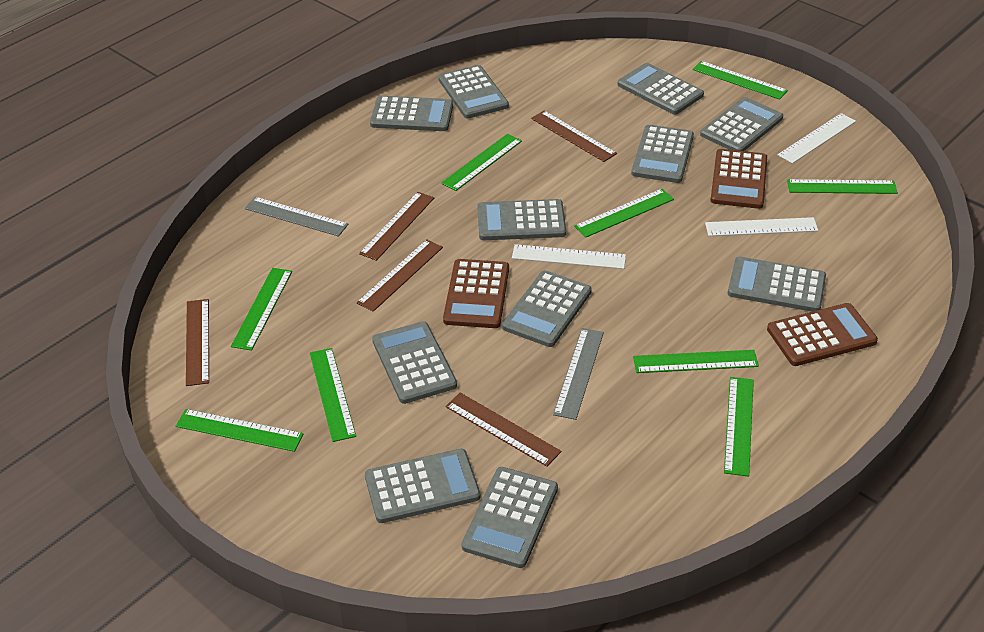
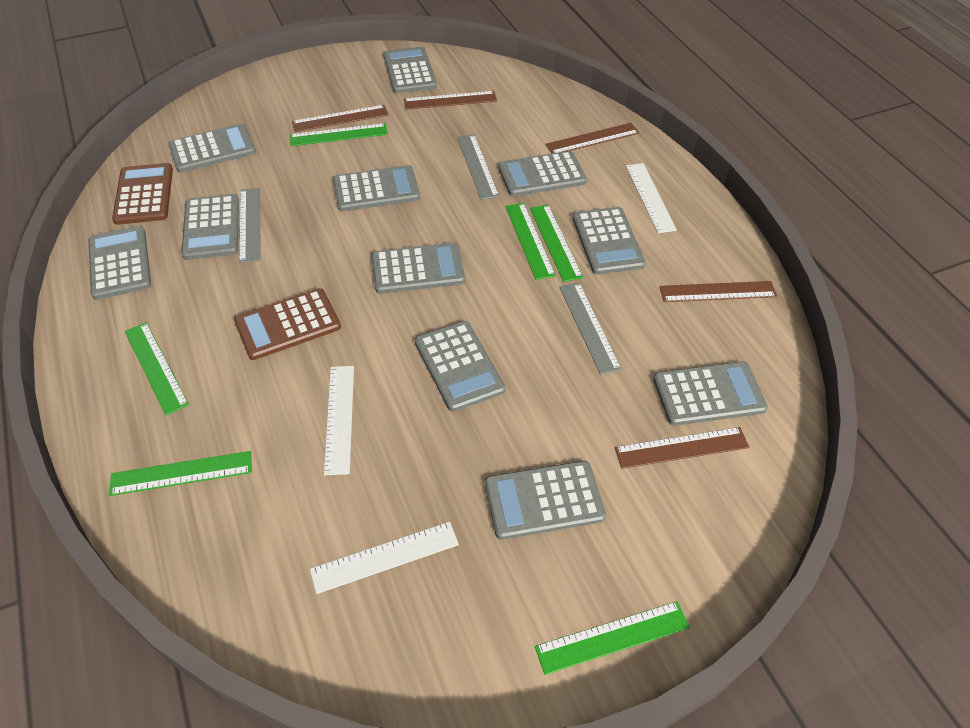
brown calculator: 3 -> 2
green ruler: 9 -> 6
grey ruler: 2 -> 3

